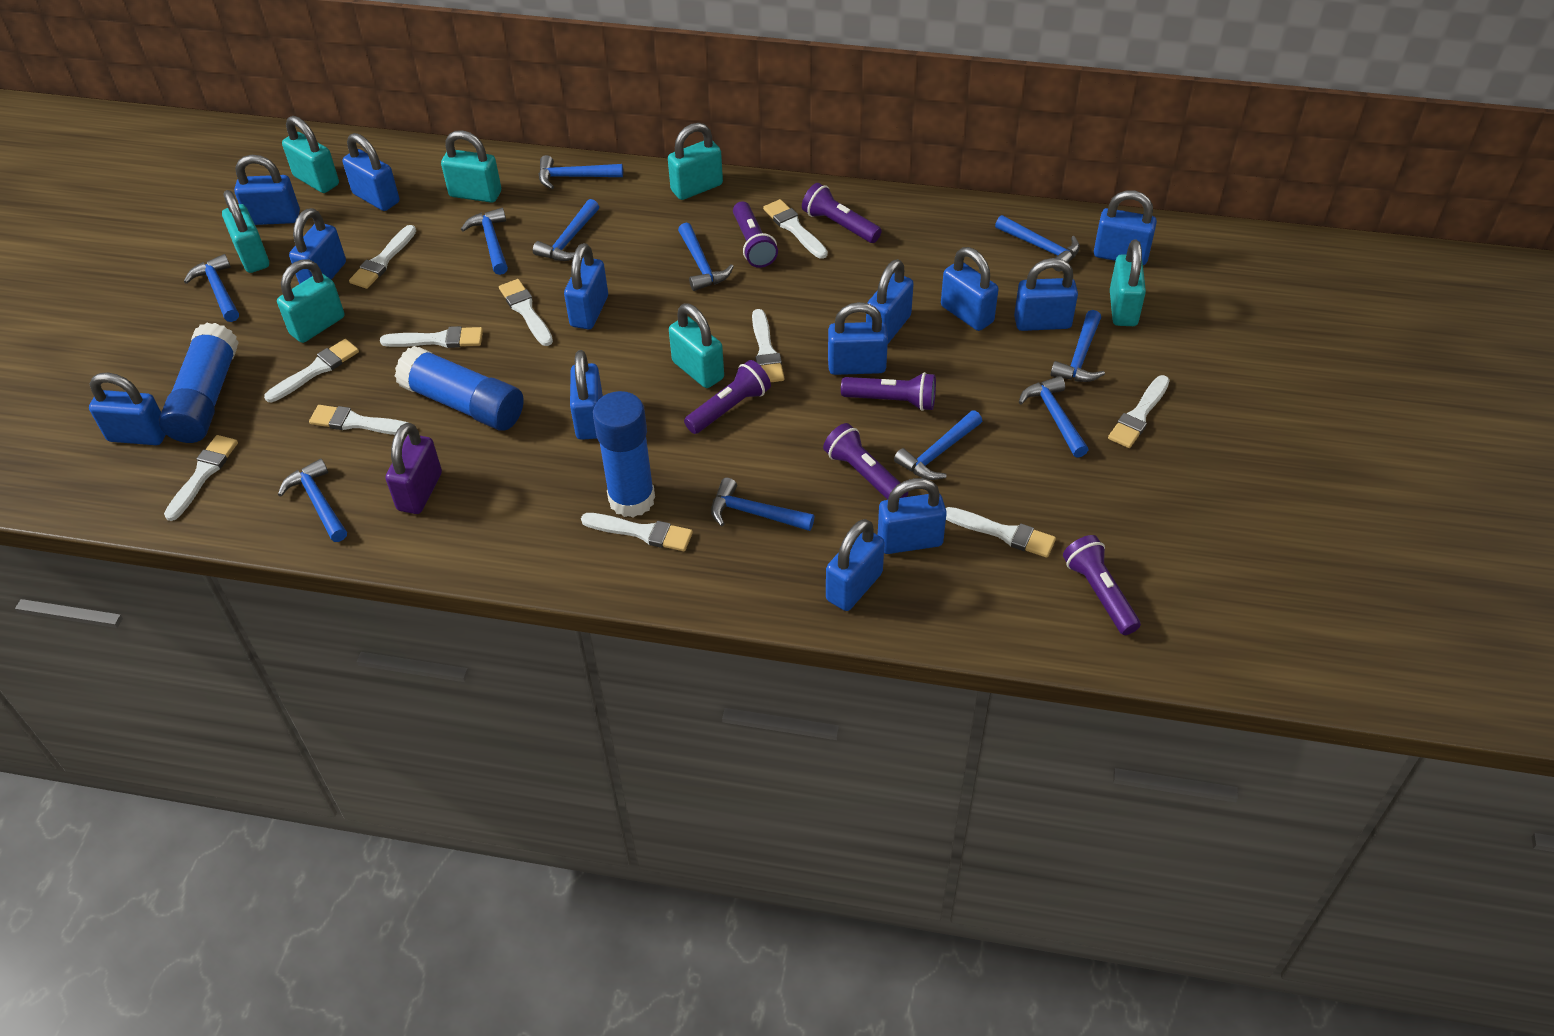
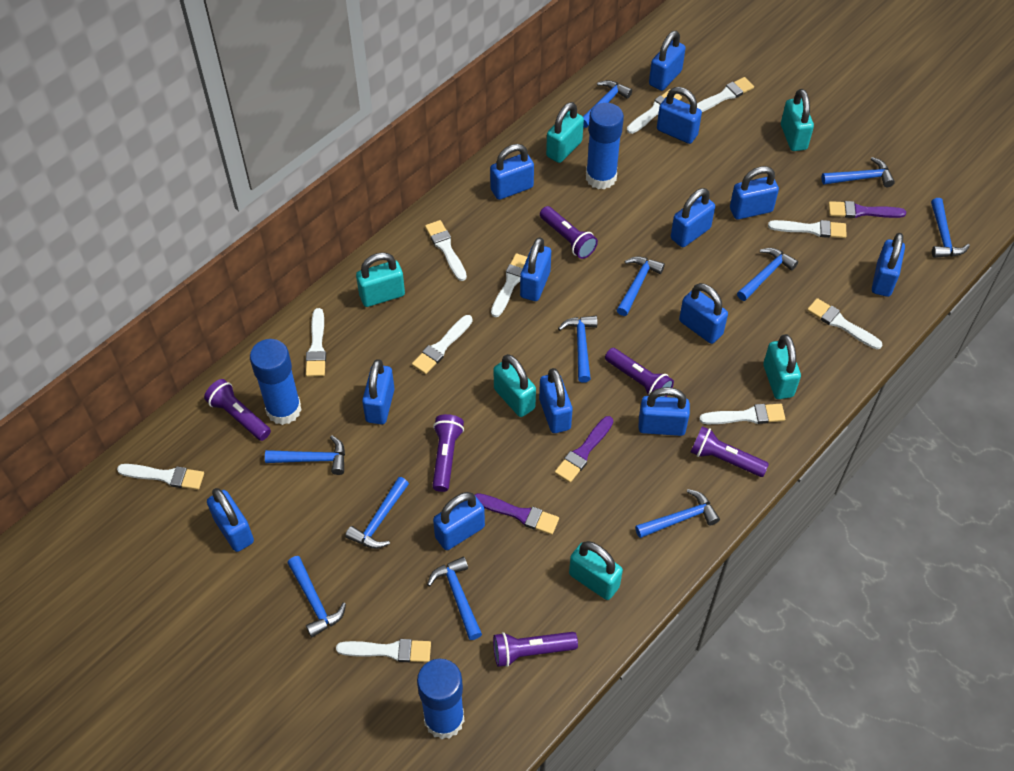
purple brush: 0 -> 3
purple padlock: 1 -> 0
turquoise padlock: 7 -> 6

